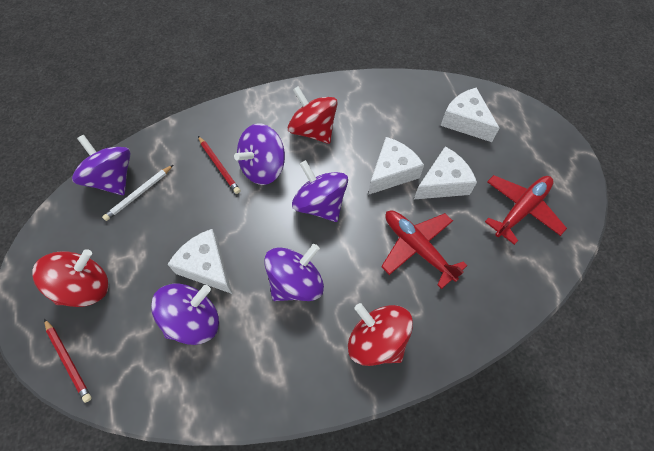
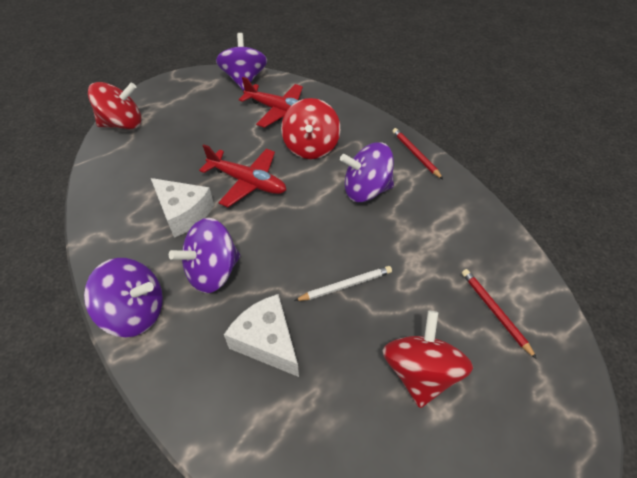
purple spinning top: 5 -> 4
white cheese: 4 -> 2

